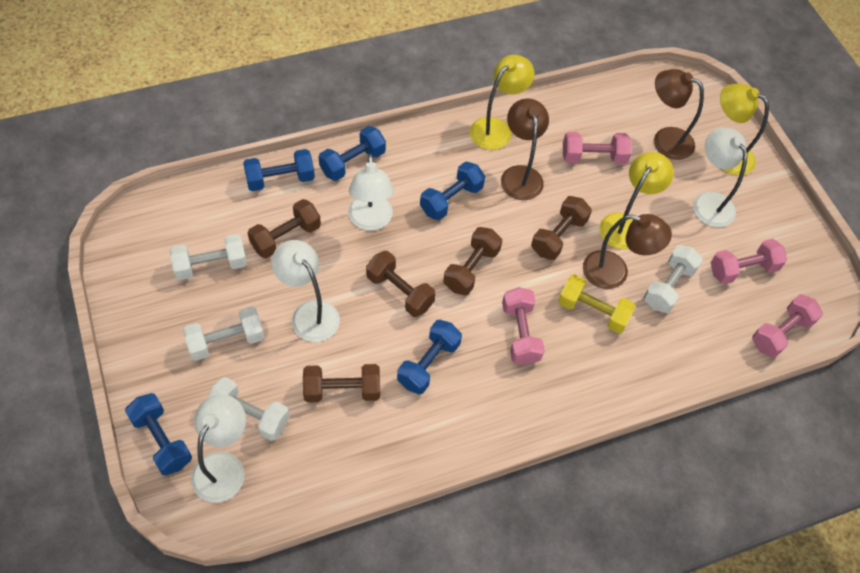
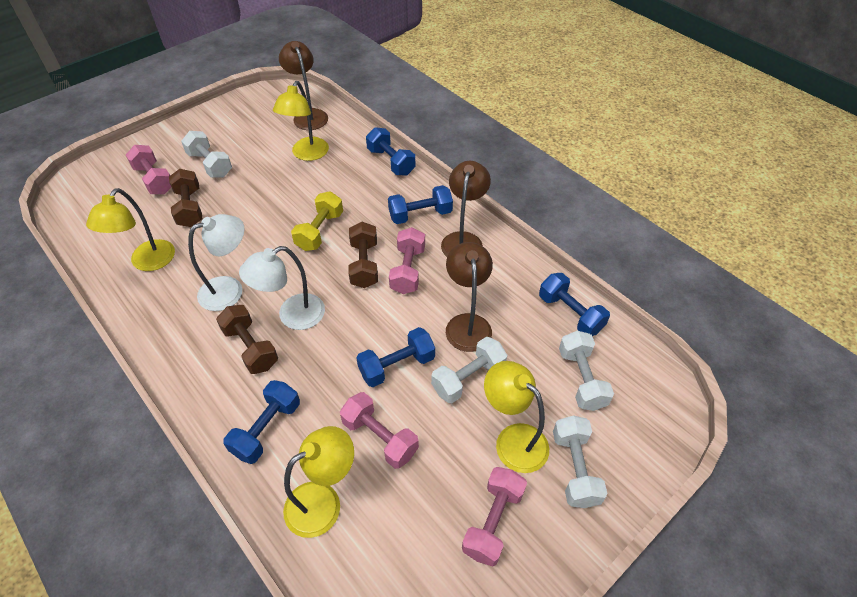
brown dumbbell: 5 -> 3
white lamp: 4 -> 2
yellow lamp: 3 -> 4

